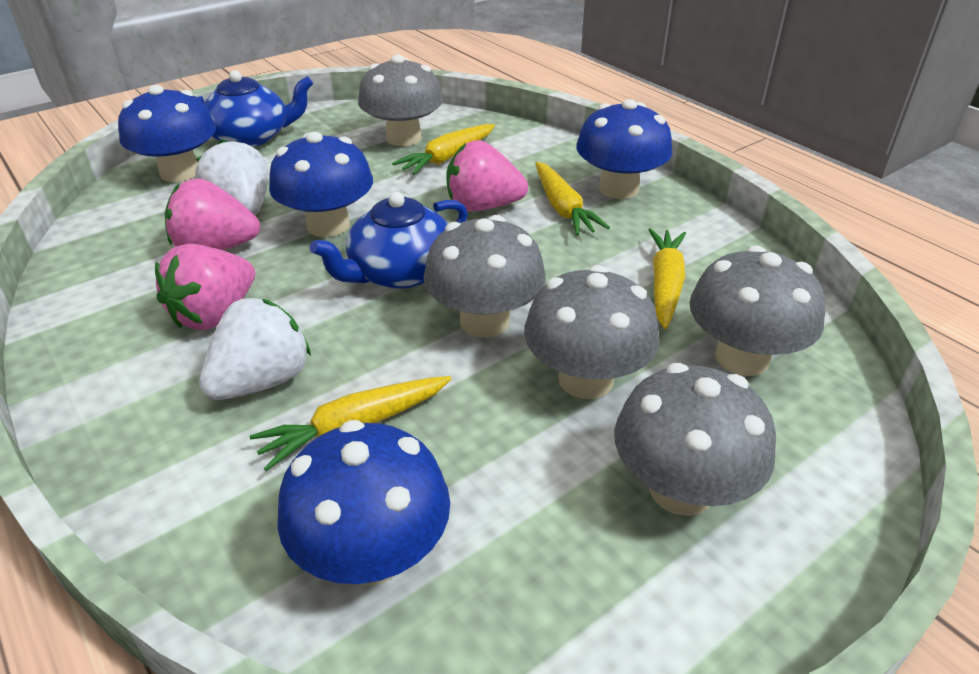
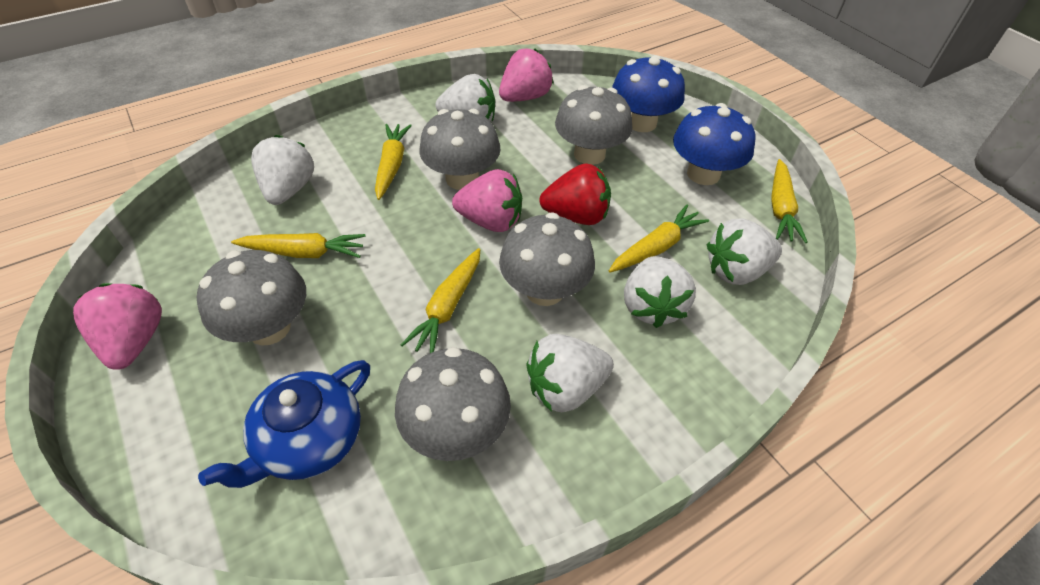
blue mushroom: 4 -> 2
blue teapot: 2 -> 1
red strawberry: 0 -> 1
white strawberry: 2 -> 5
yellow carrot: 4 -> 5

